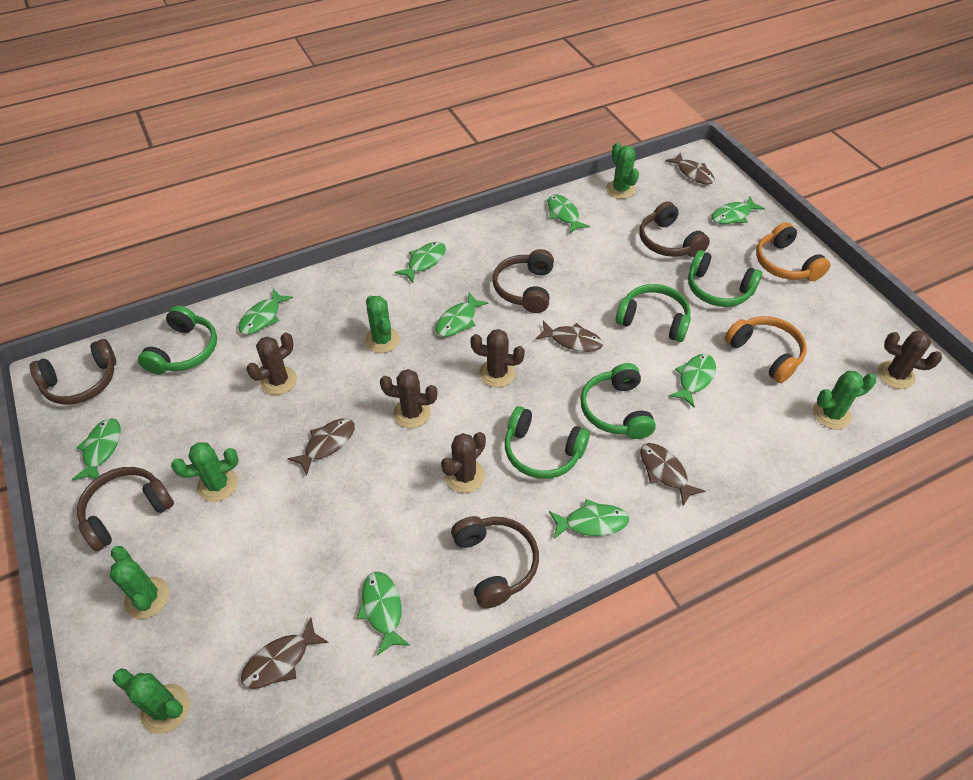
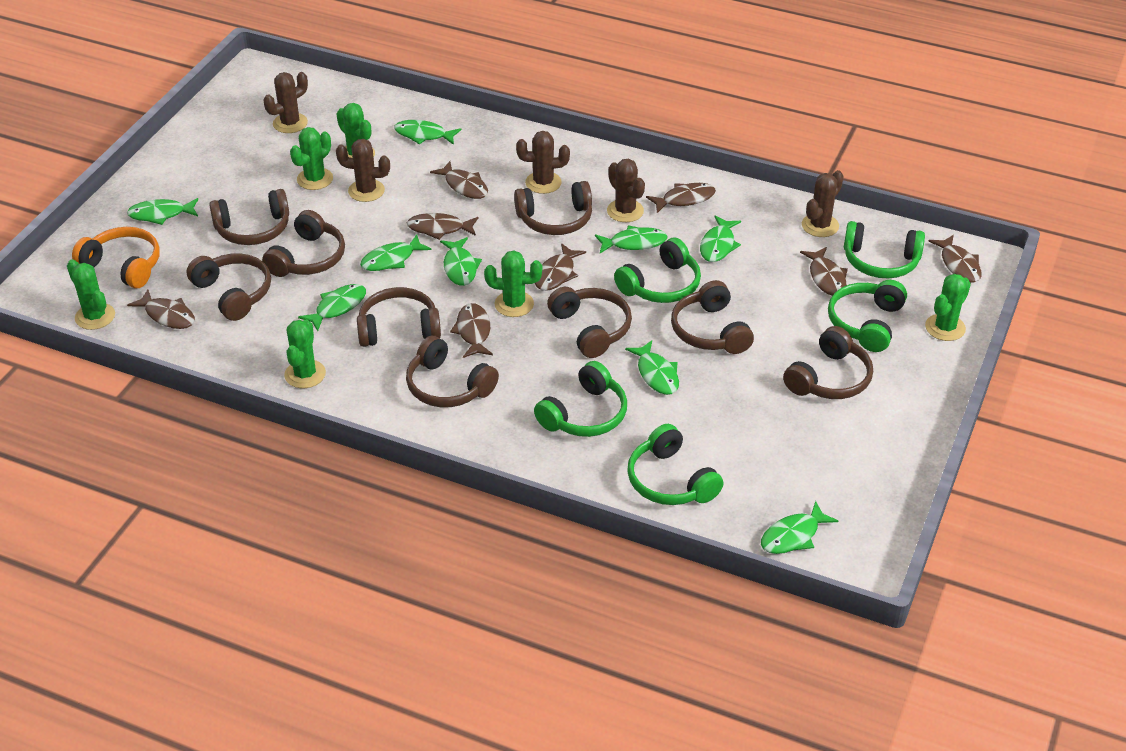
brown fish: 5 -> 8
brown headphones: 5 -> 9
orange headphones: 2 -> 1

